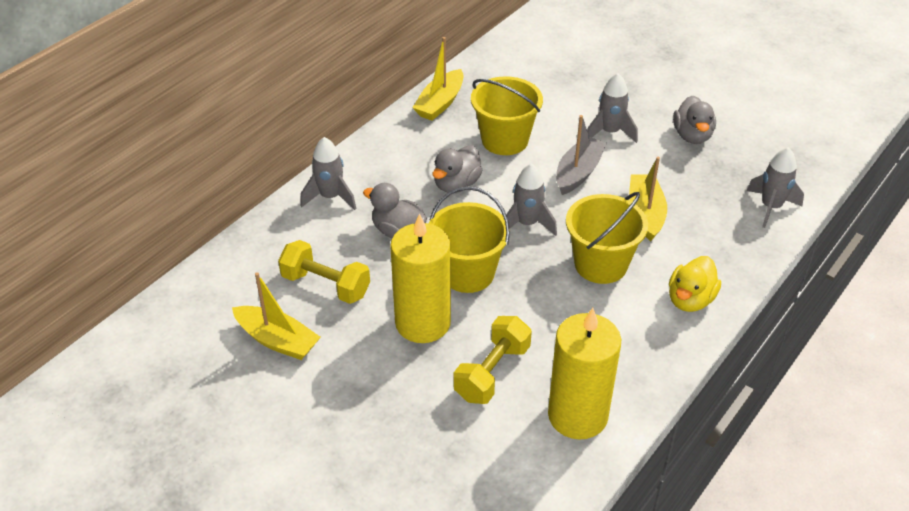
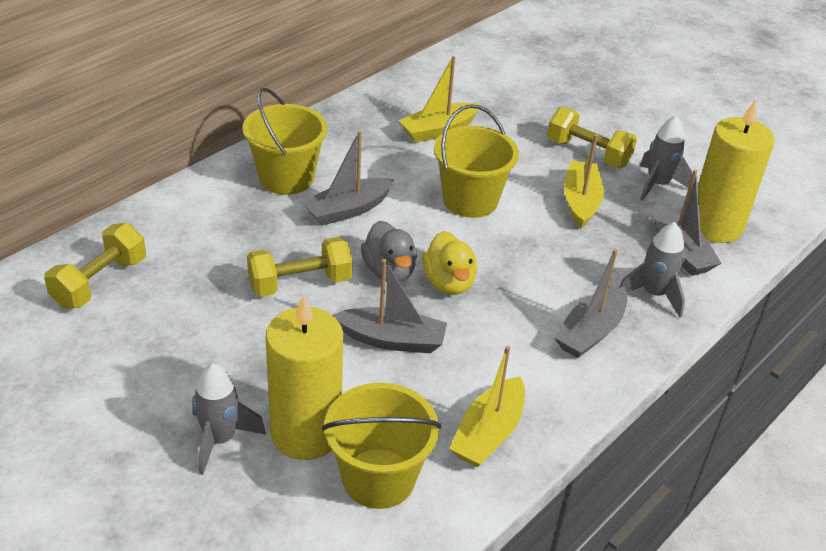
grey boat: 1 -> 4
grey duck: 3 -> 1
grey rocket: 4 -> 3
yellow dumbbell: 2 -> 3

